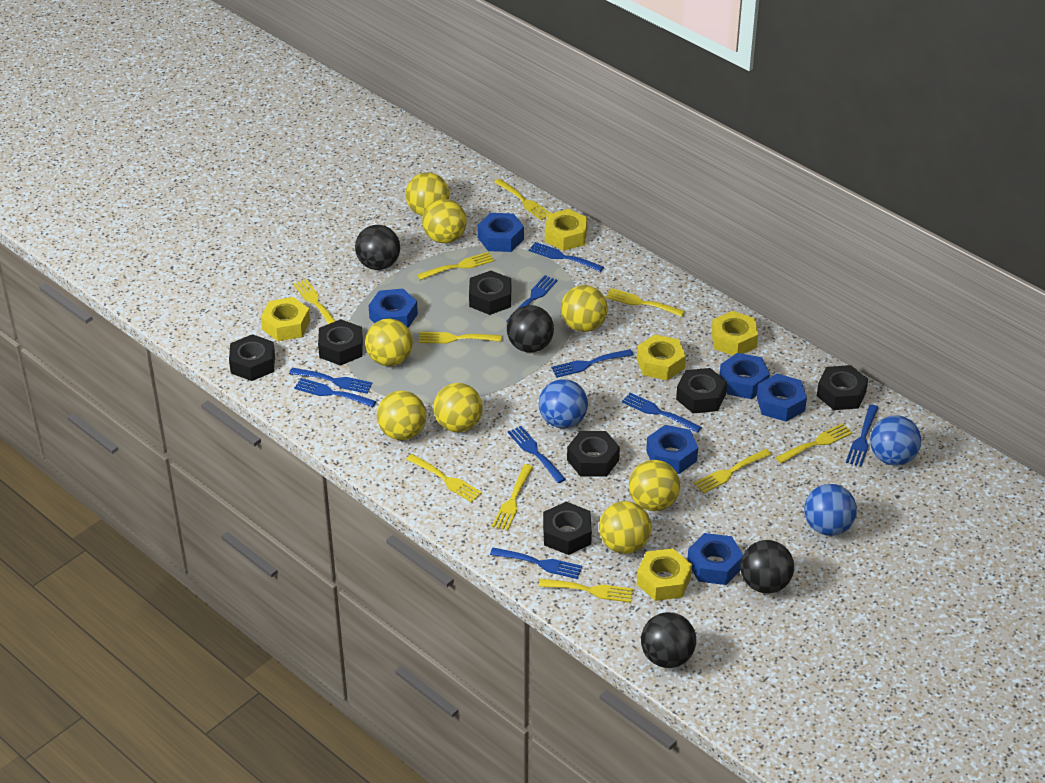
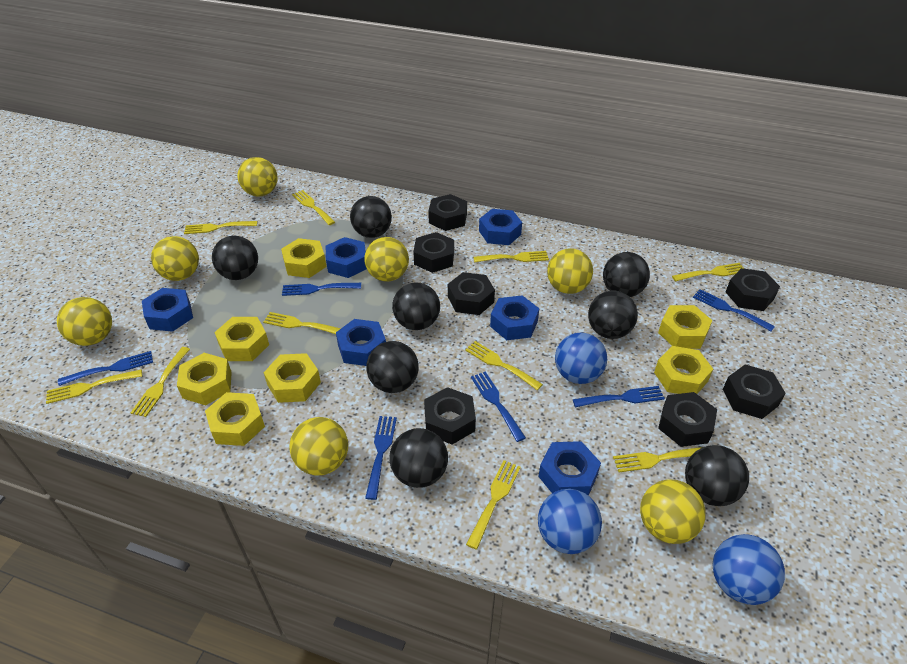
black ball: 4 -> 8
blue fork: 9 -> 6
yellow ball: 8 -> 7
yellow nut: 5 -> 7

